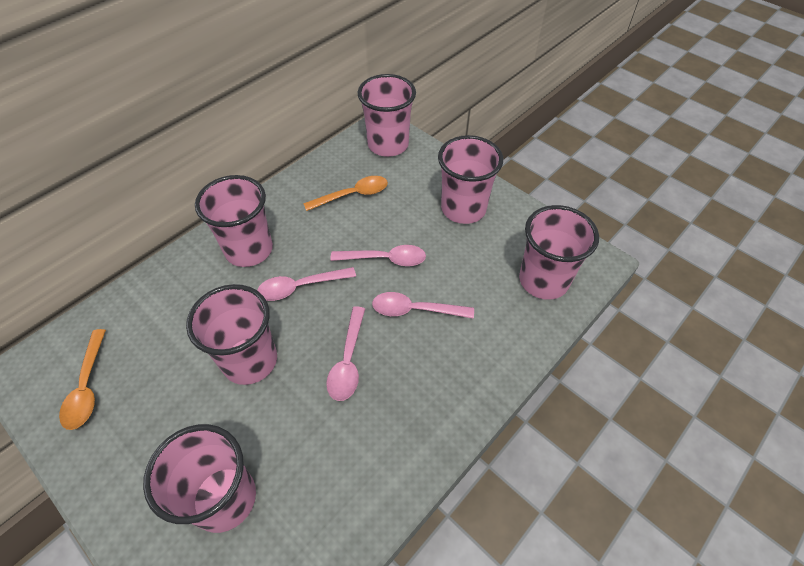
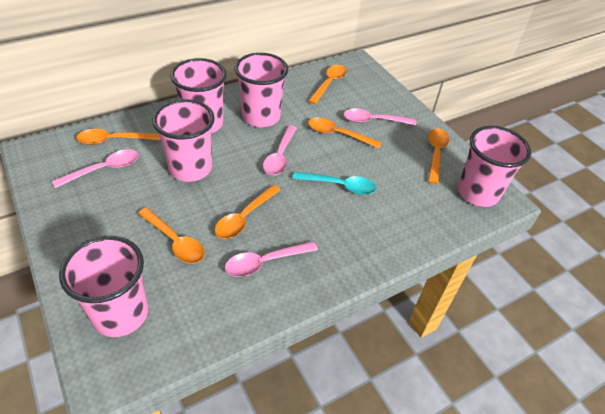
orange spoon: 2 -> 6
pink cup: 6 -> 5
turquoise spoon: 0 -> 1

